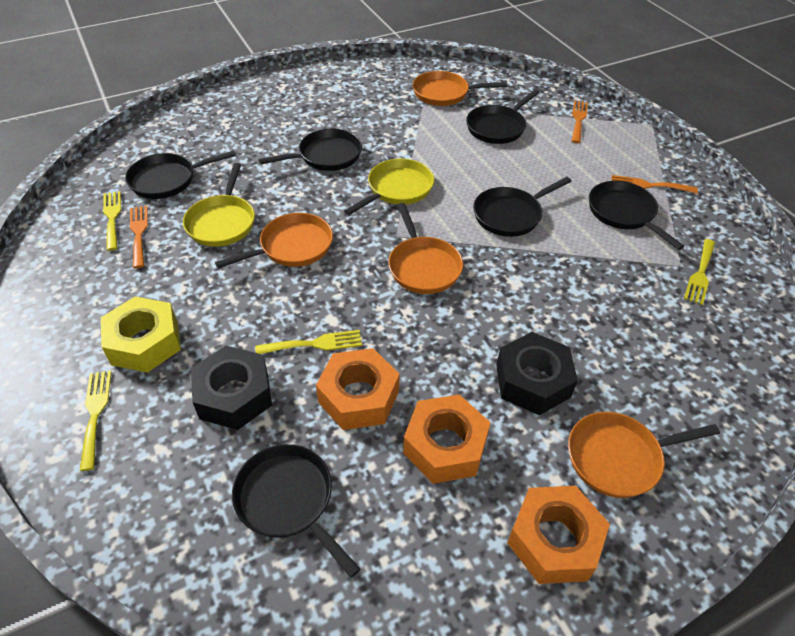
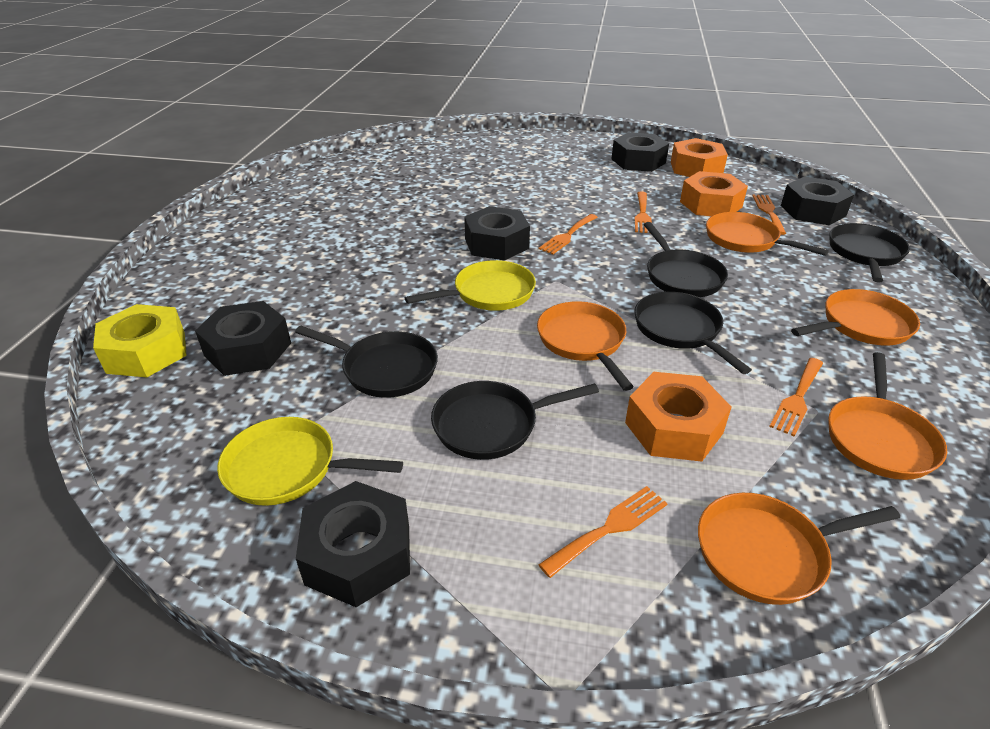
black nut: 2 -> 5
black pan: 6 -> 5
orange fork: 3 -> 5
orange pan: 4 -> 5
yellow fork: 4 -> 0

